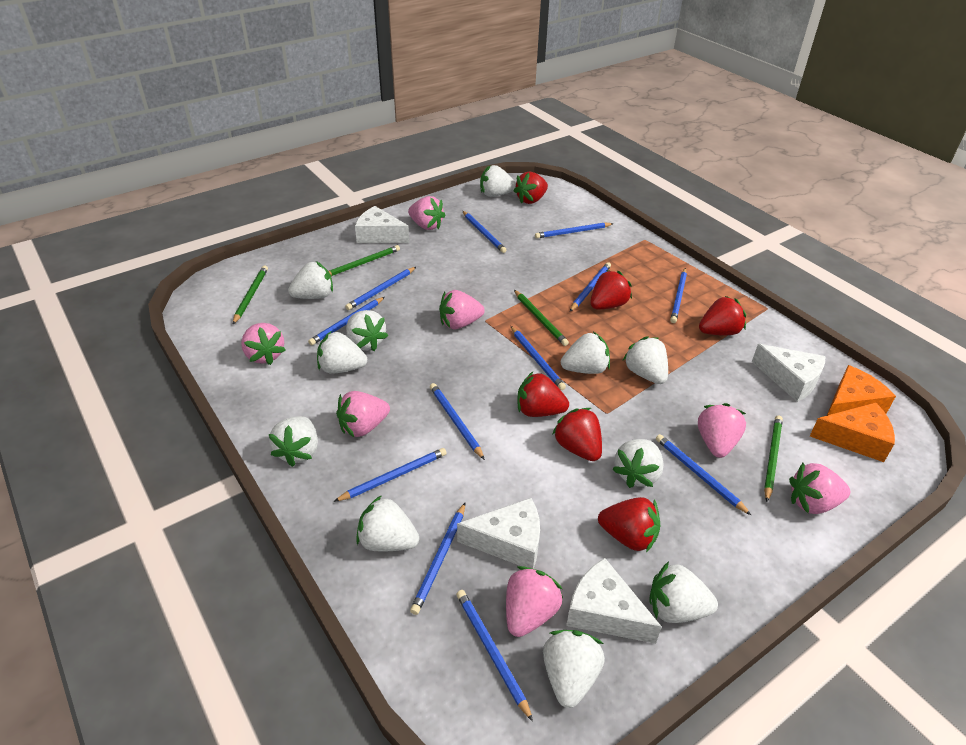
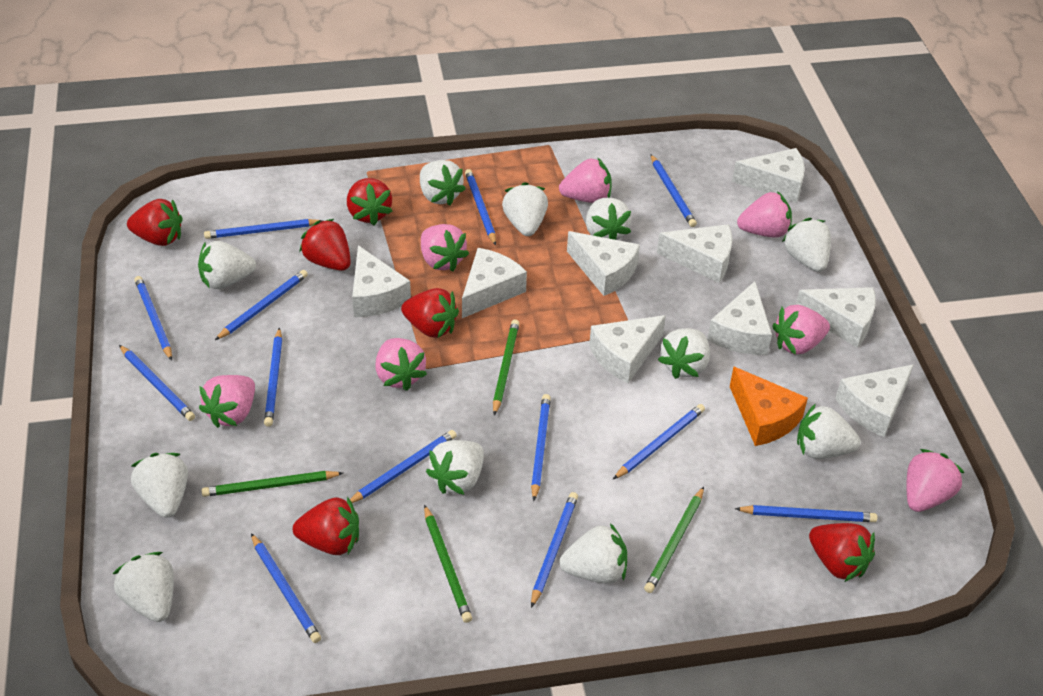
blue pencil: 12 -> 13
orange cheese: 2 -> 1
white cheese: 4 -> 9

